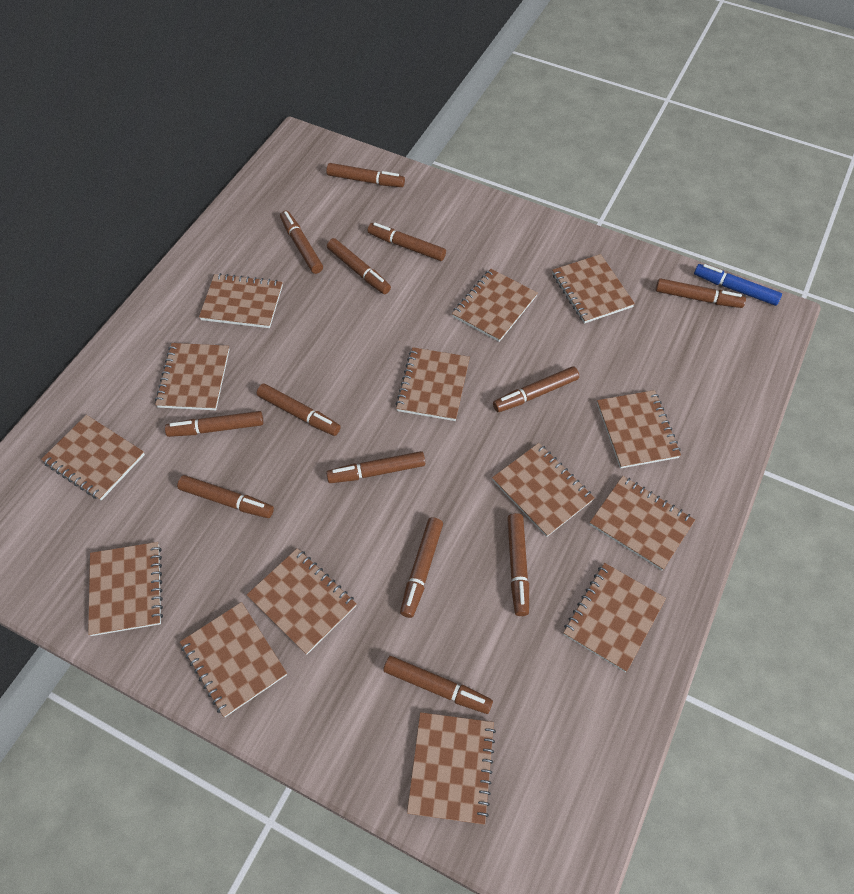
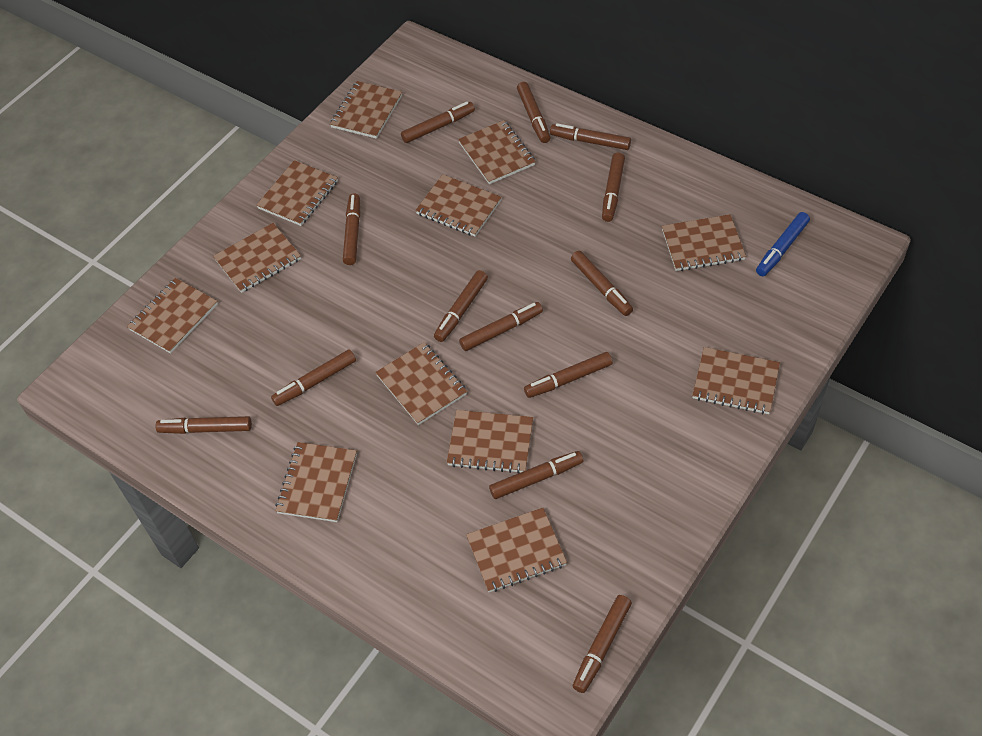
brown notebook: 14 -> 12

